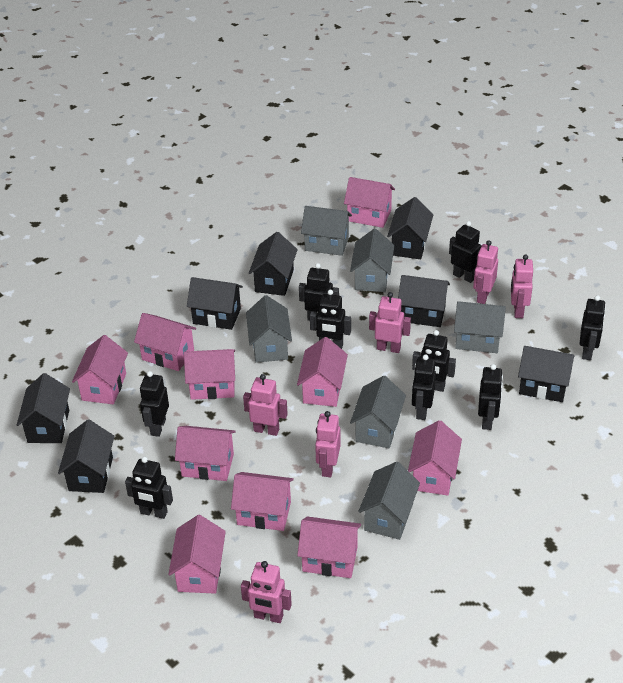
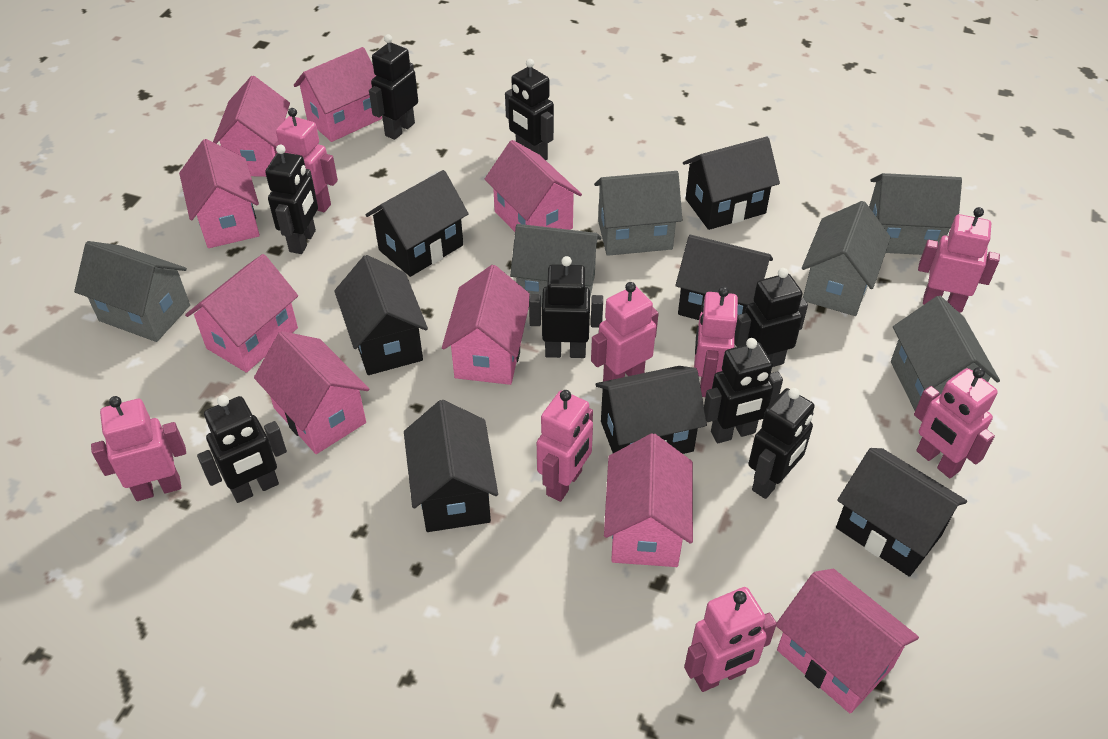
black robot: 9 -> 8
pink house: 10 -> 9
pink robot: 6 -> 8

